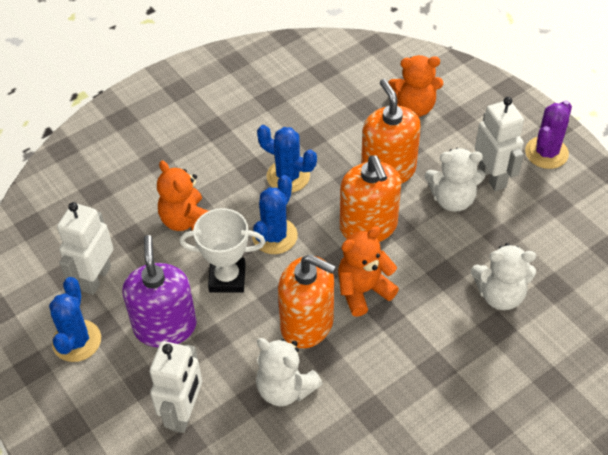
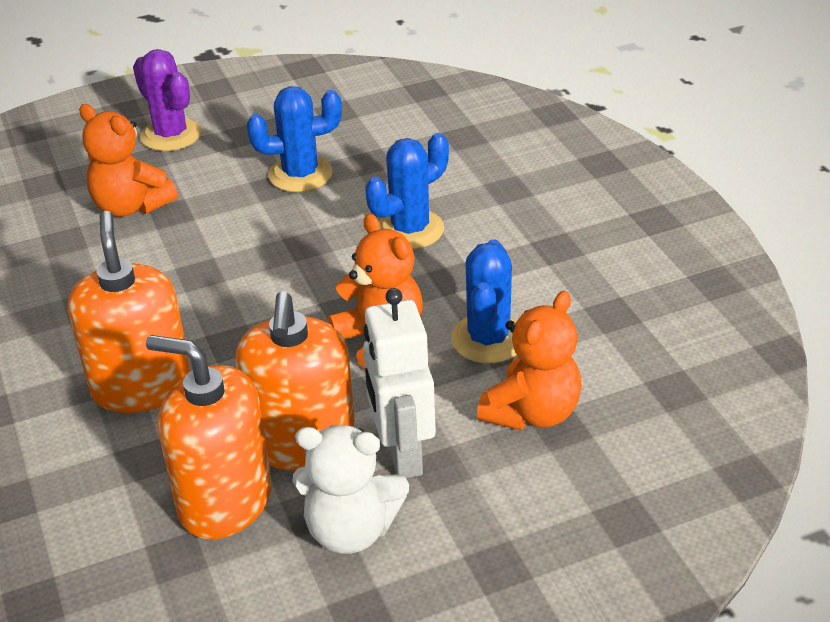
purple soap dispenser: 1 -> 0
white robot: 3 -> 1
white teddy bear: 3 -> 1
white trophy: 1 -> 0

